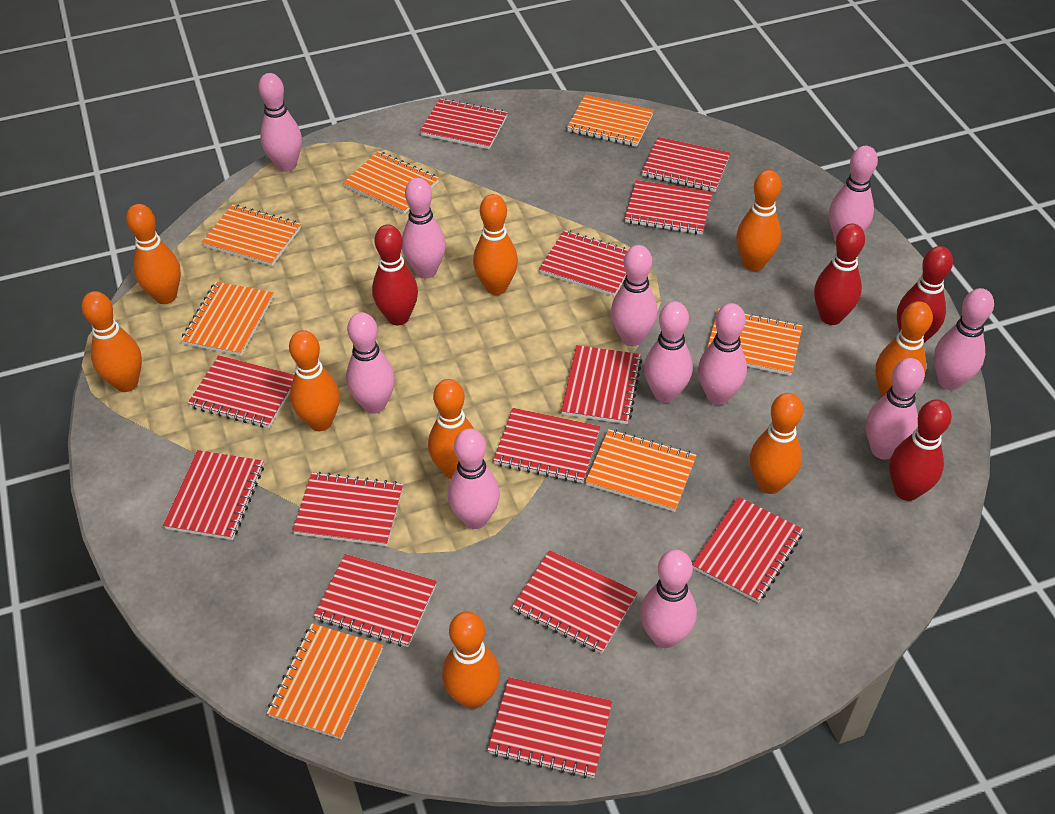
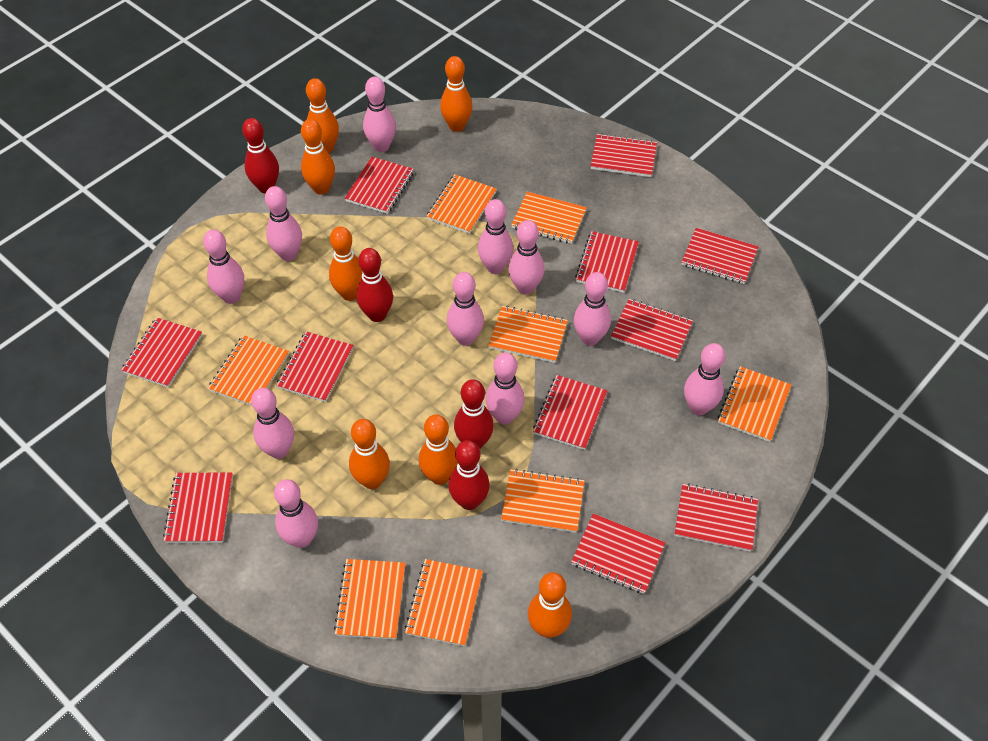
orange bowling pin: 9 -> 7
orange notebook: 7 -> 8
red notebook: 13 -> 11

